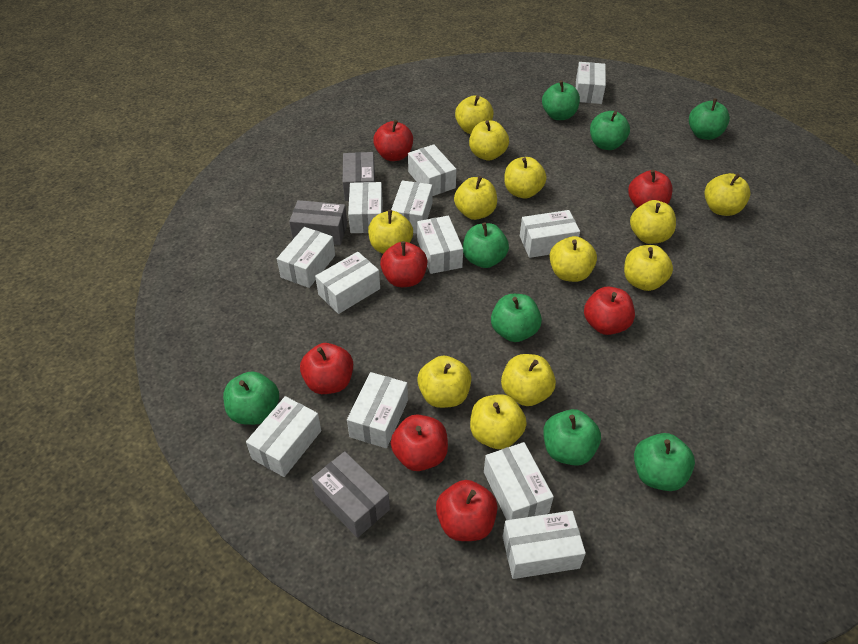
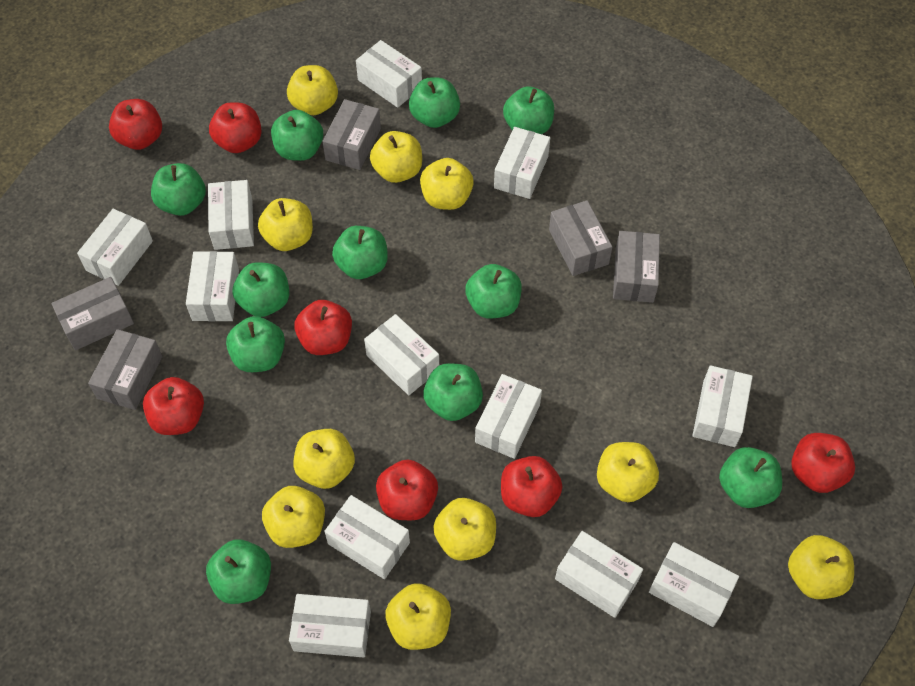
green apple: 8 -> 11
grey box: 3 -> 5
yellow apple: 12 -> 10

